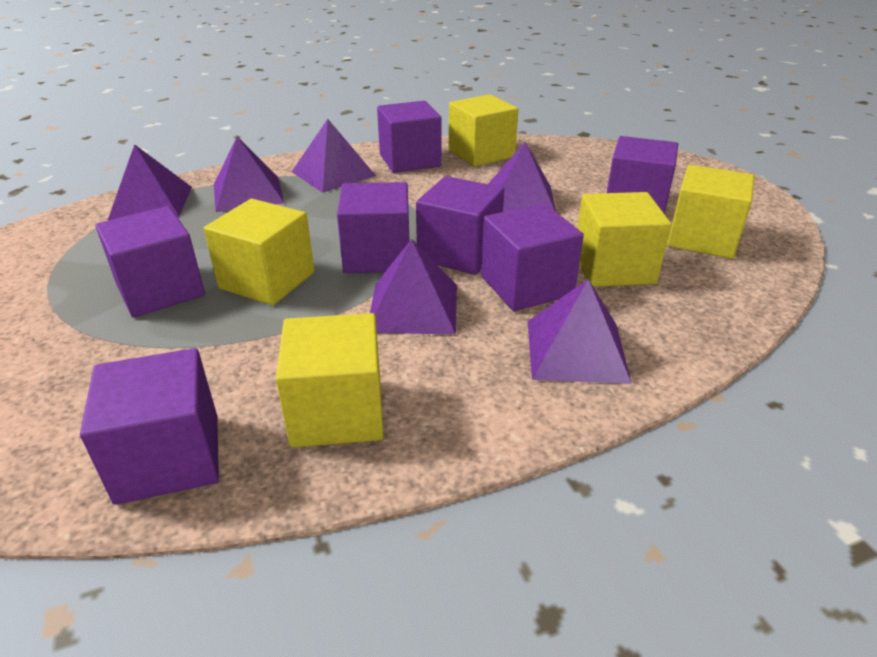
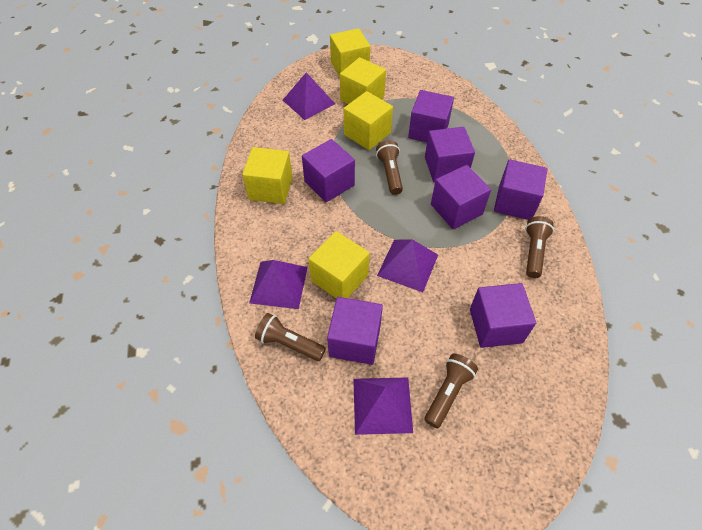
brown flashlight: 0 -> 4
purple pyramid: 6 -> 4

